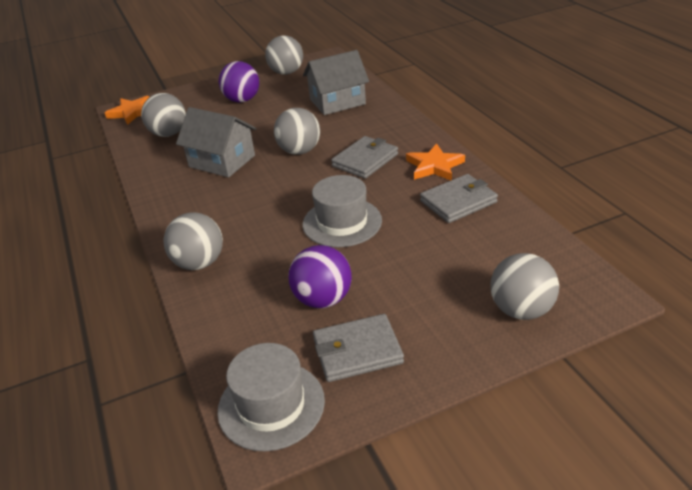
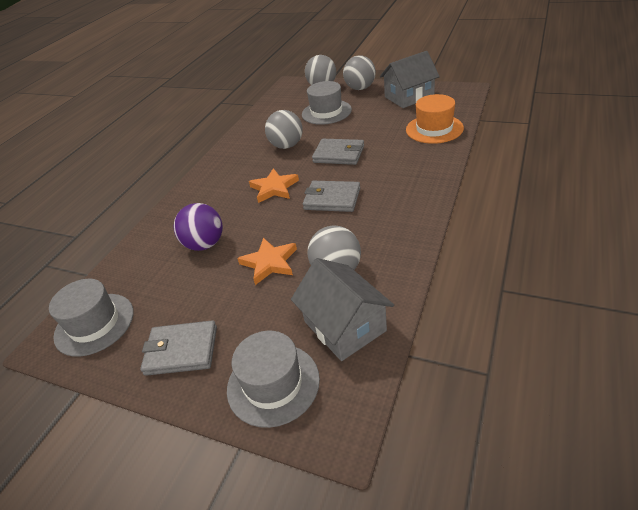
grey ball: 5 -> 4
grey hat: 2 -> 3
orange hat: 0 -> 1
purple ball: 2 -> 1

